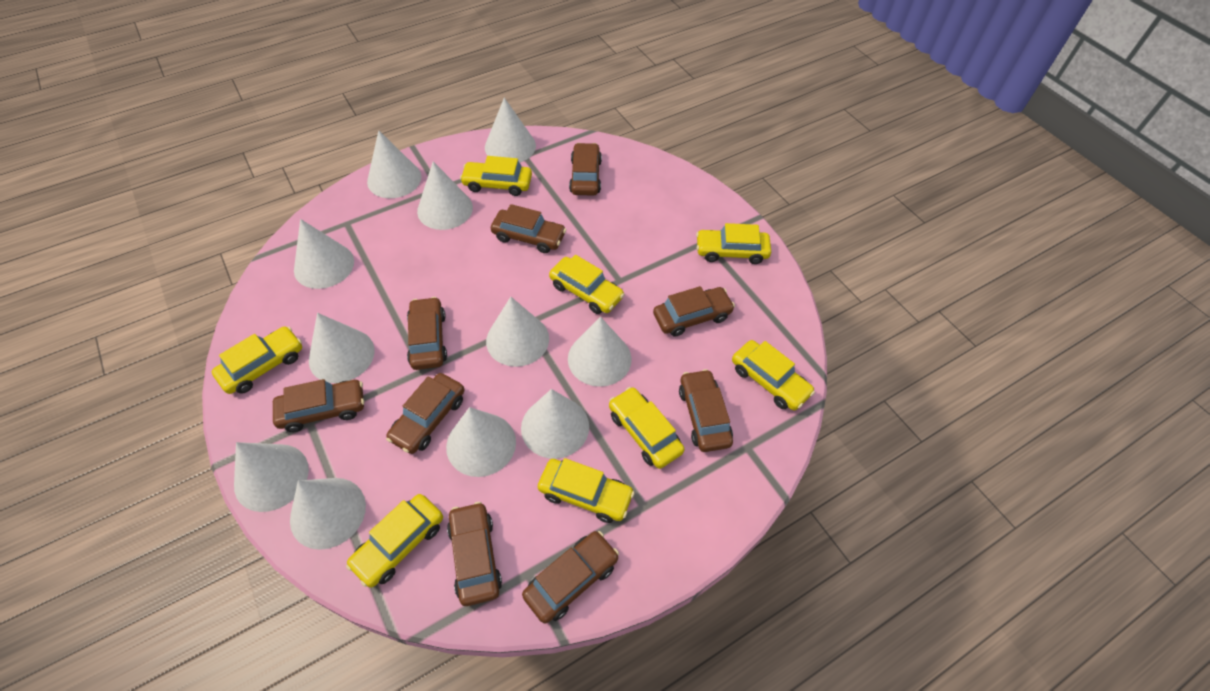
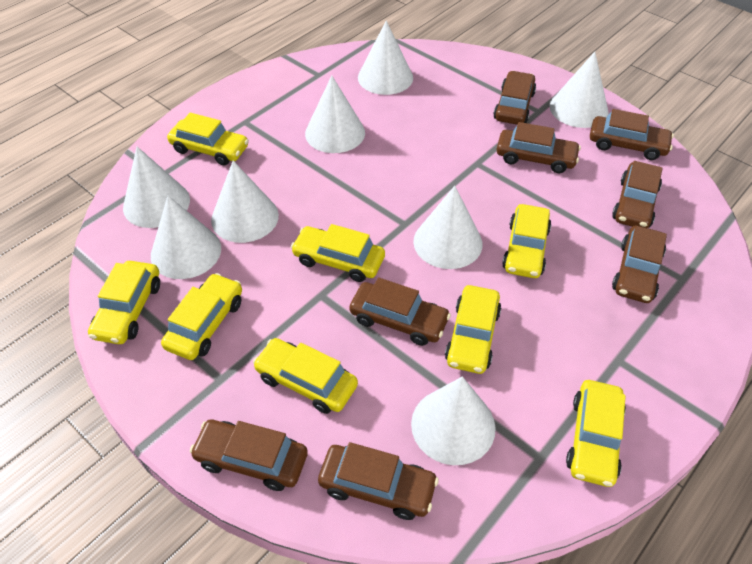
brown car: 9 -> 8
white cone: 11 -> 8

